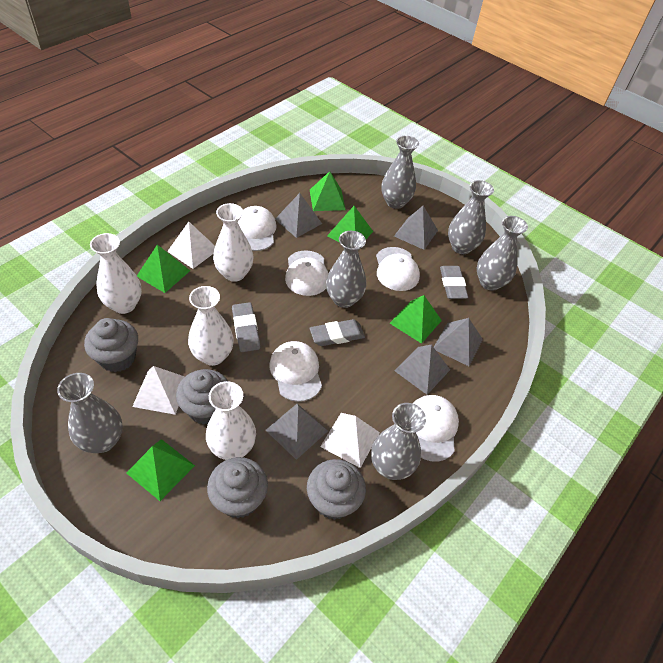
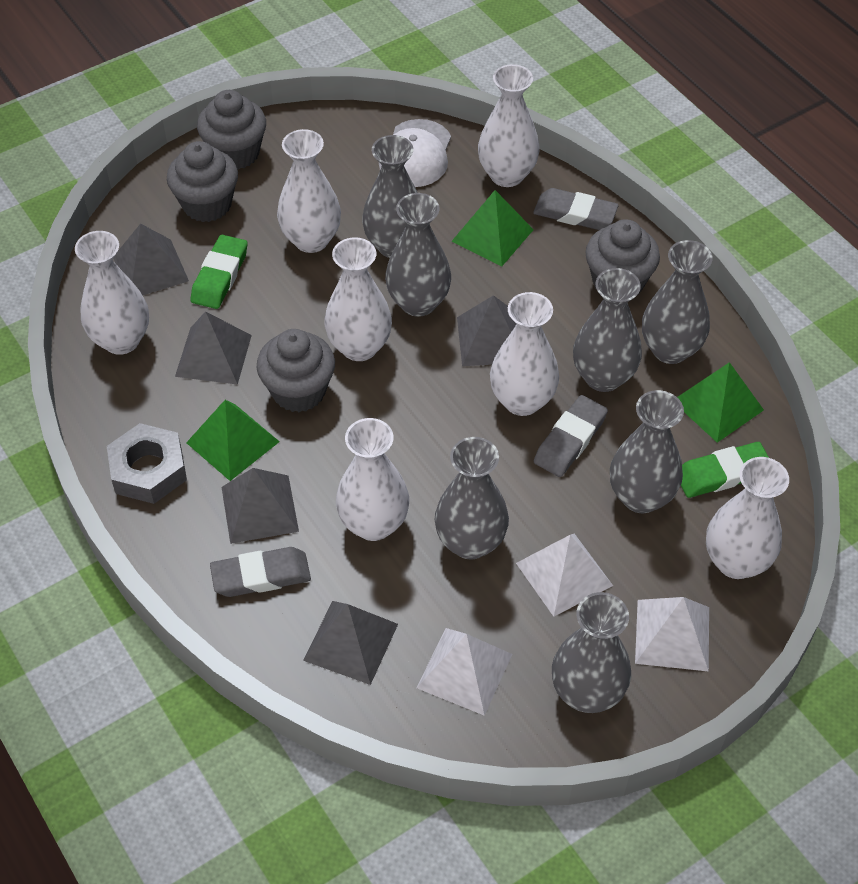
green eraser: 0 -> 2
green pyramid: 5 -> 3
grey nut: 0 -> 1
grey vase: 6 -> 7
white cap: 5 -> 1
white vase: 4 -> 7

